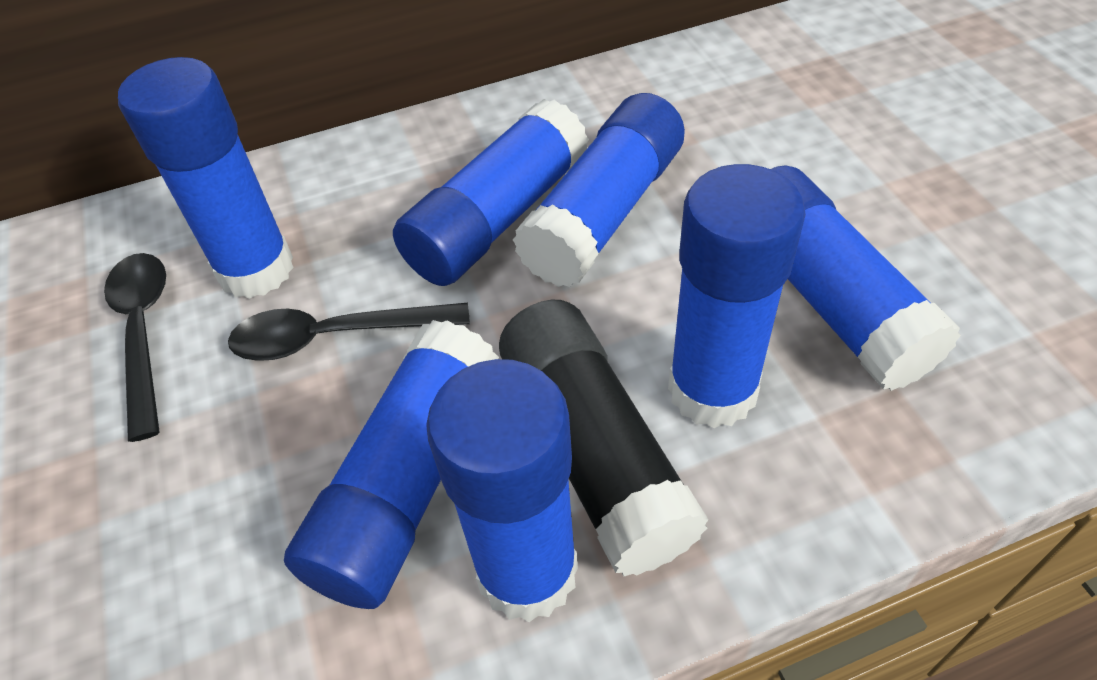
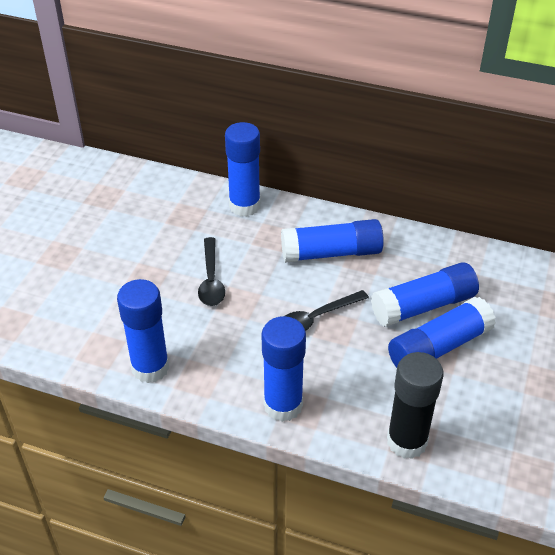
blue glue stick: 7 -> 6

